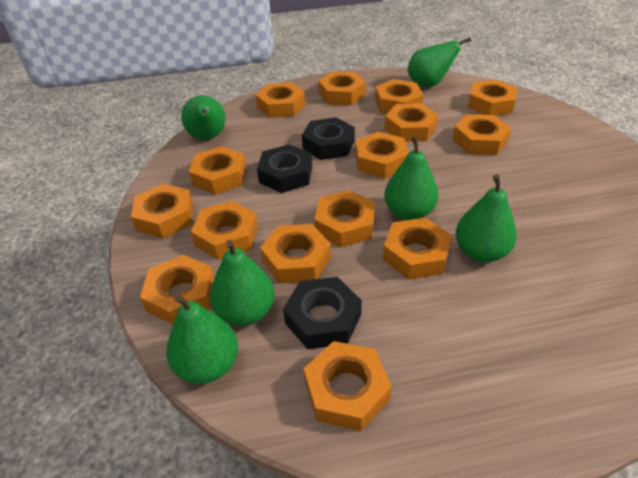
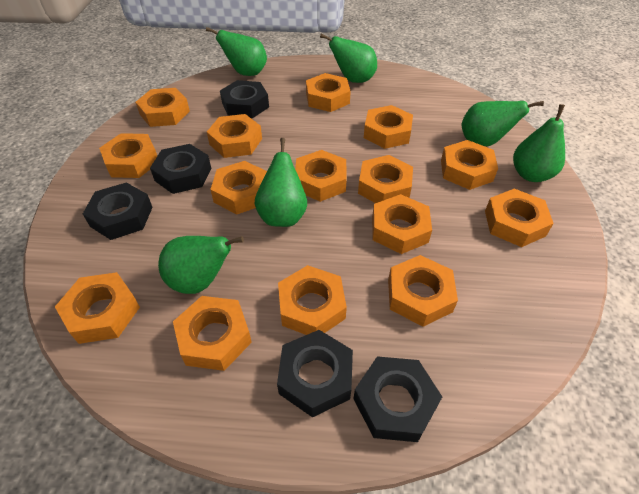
black nut: 3 -> 5

